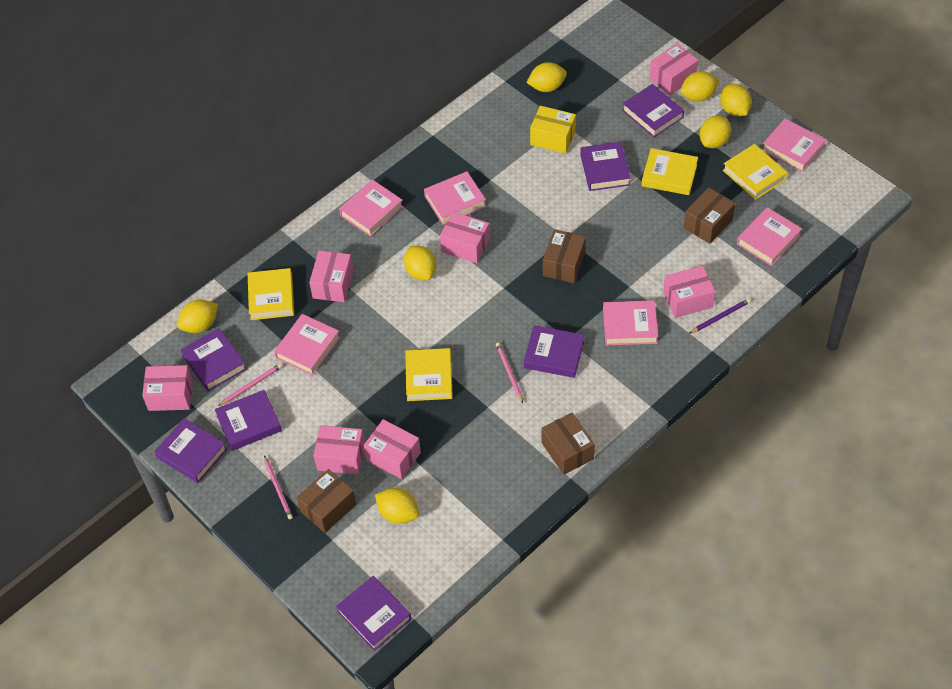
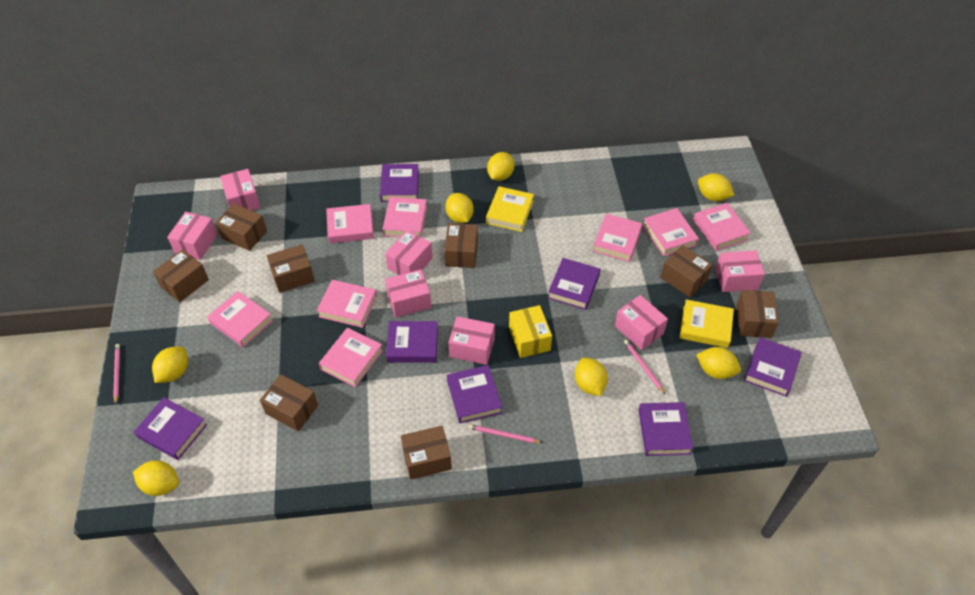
brown box: 4 -> 8
pink book: 6 -> 8
purple pencil: 1 -> 0
yellow book: 4 -> 2

